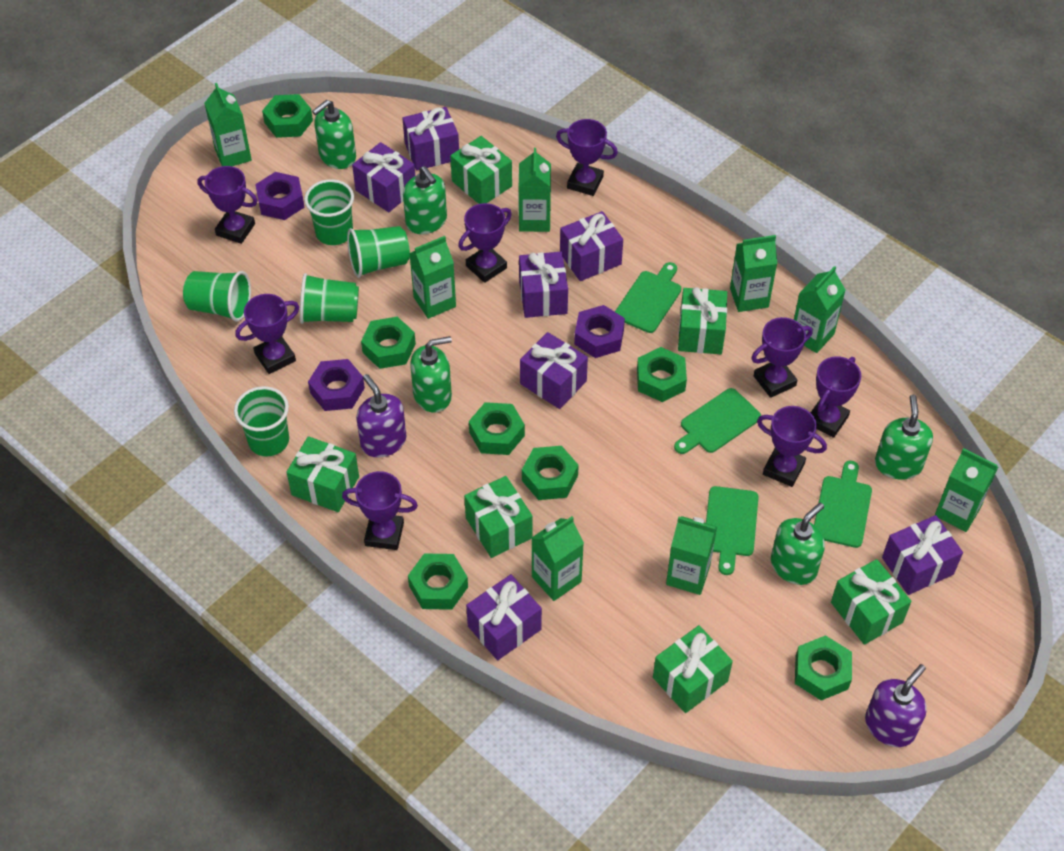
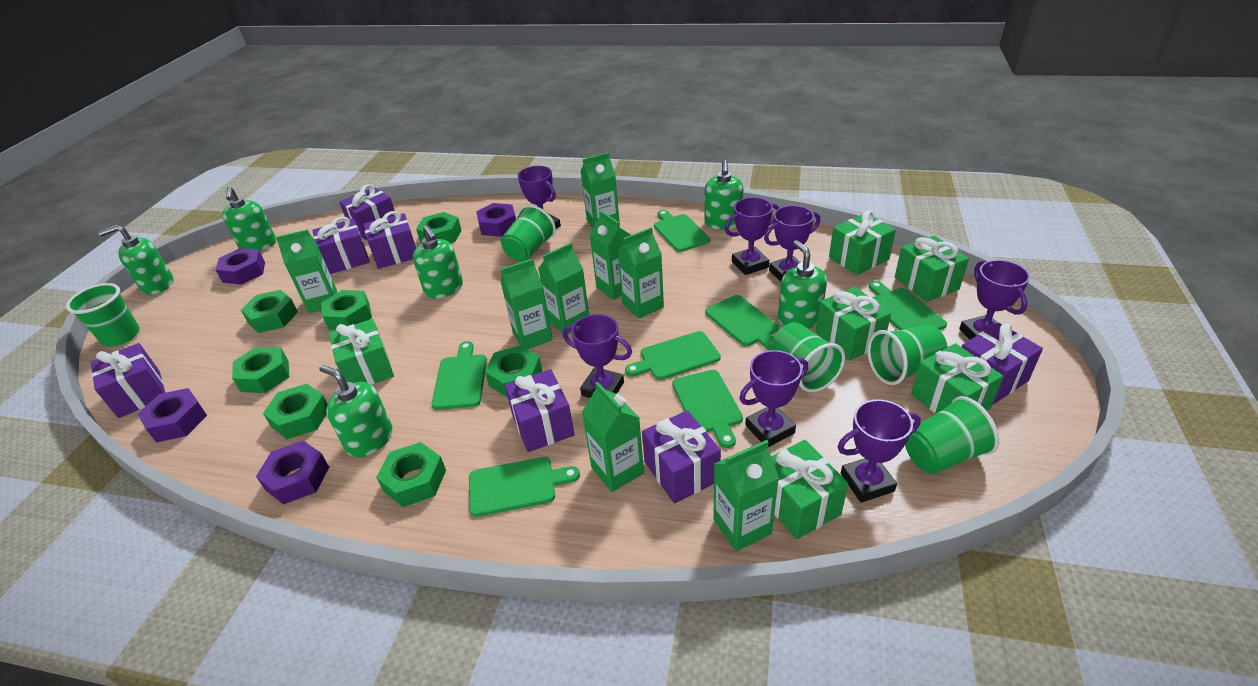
green cutting board: 4 -> 7
green soap dispenser: 5 -> 6
purple nut: 3 -> 4
purple soap dispenser: 2 -> 0
purple trophy: 8 -> 7

